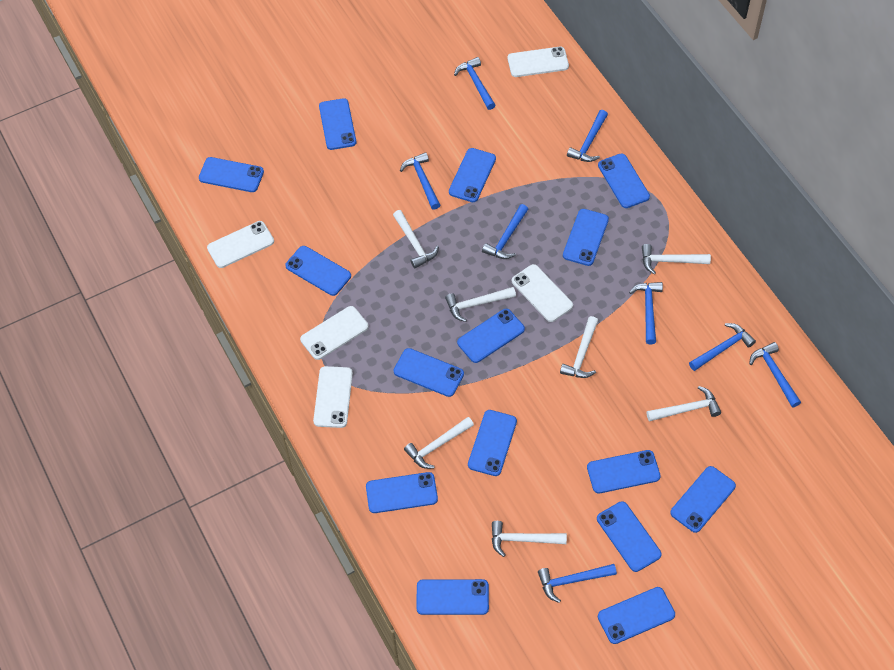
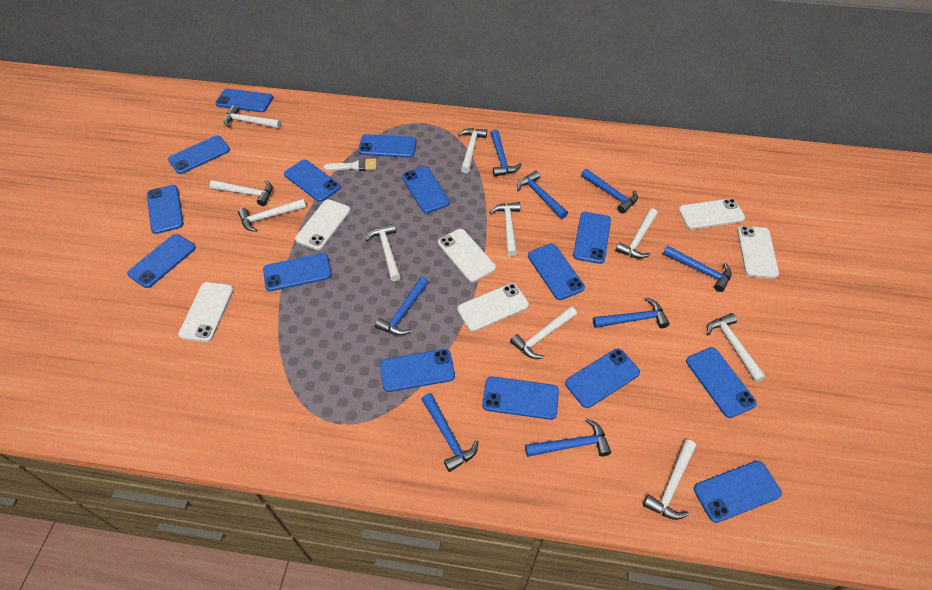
white brush: 0 -> 1
white hammer: 7 -> 10
white phone: 5 -> 6

